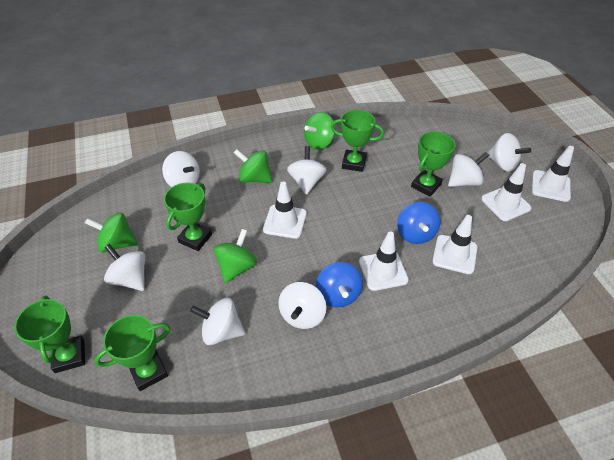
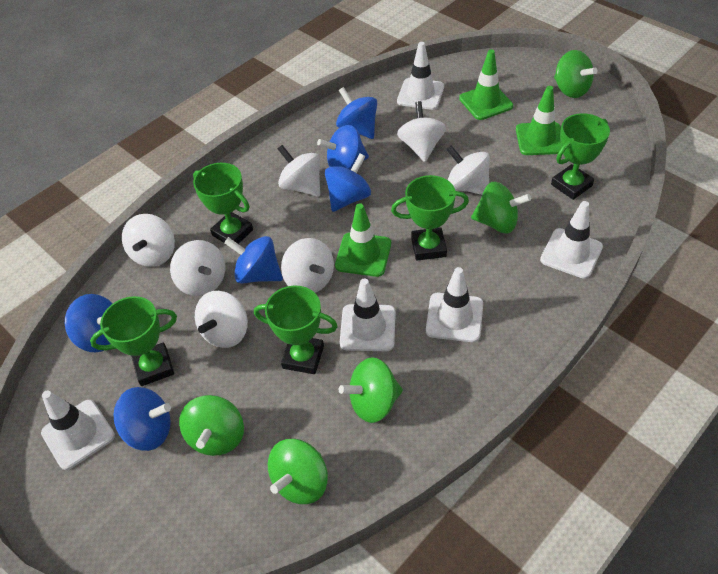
blue spinning top: 2 -> 6
green spinning top: 4 -> 5
green traffic cone: 0 -> 3

